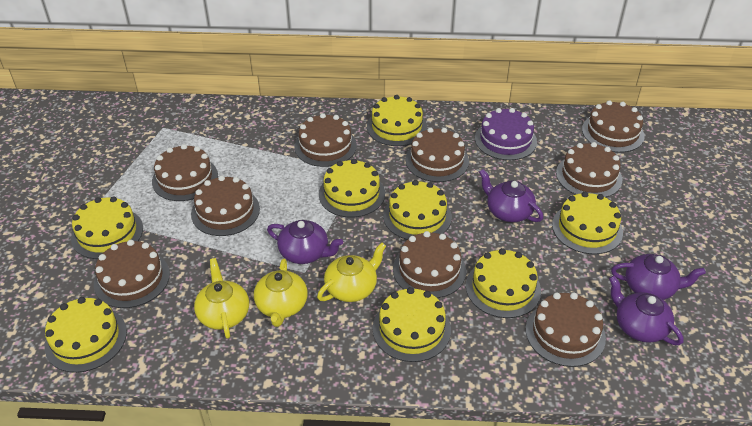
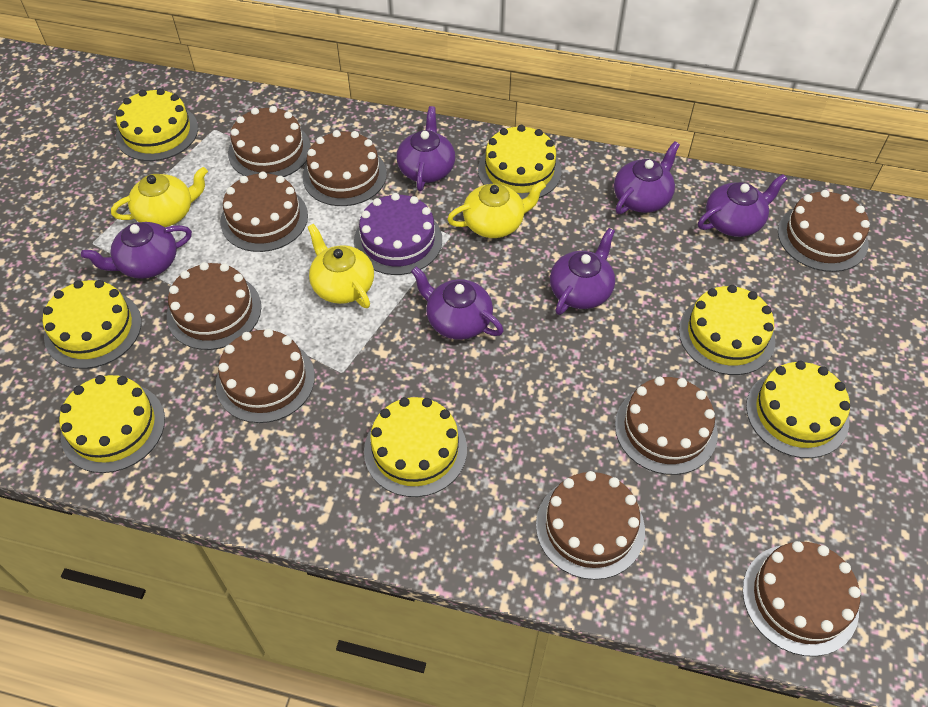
purple teapot: 4 -> 6
yellow cake: 8 -> 7

